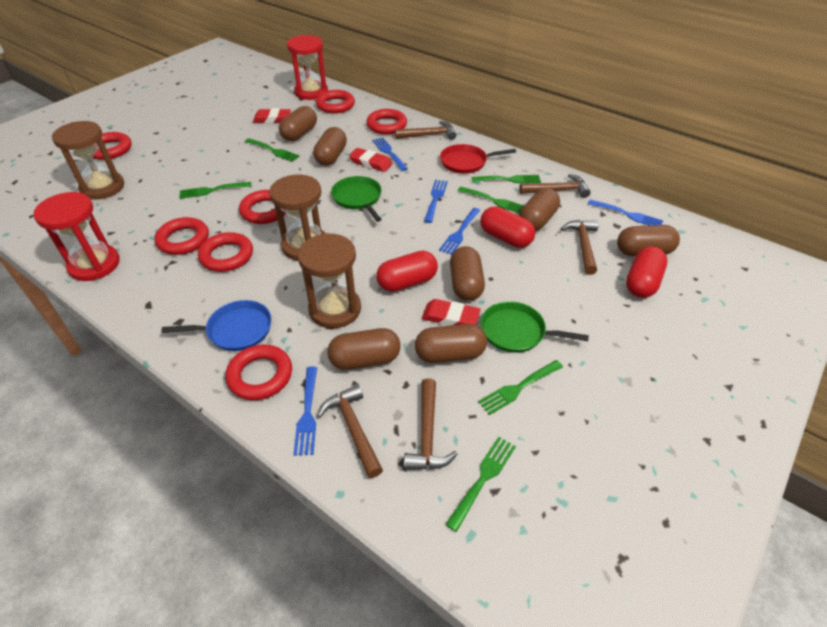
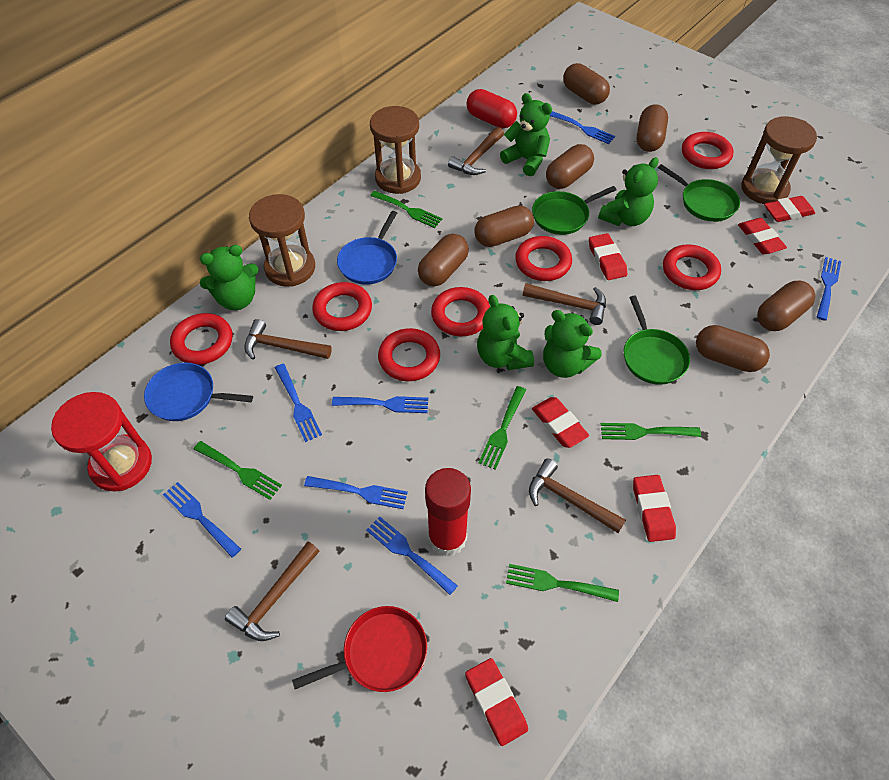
blue fork: 5 -> 7
blue pan: 1 -> 2
green fork: 6 -> 5
green pan: 2 -> 3
green teddy bear: 0 -> 5
red capsule: 3 -> 1
red eraser: 3 -> 6
red glue stick: 0 -> 1
red hourglass: 2 -> 1

